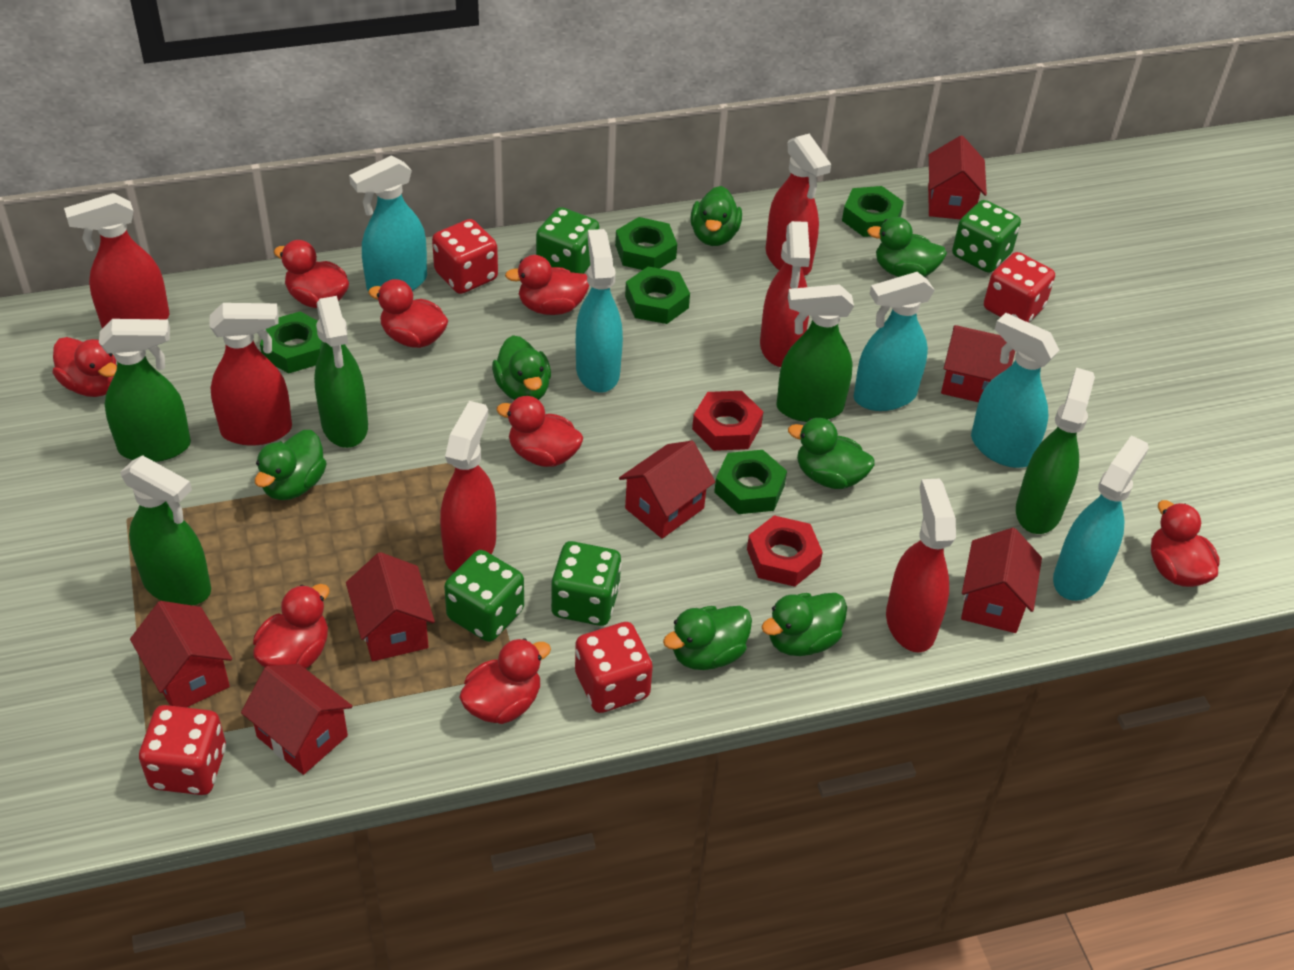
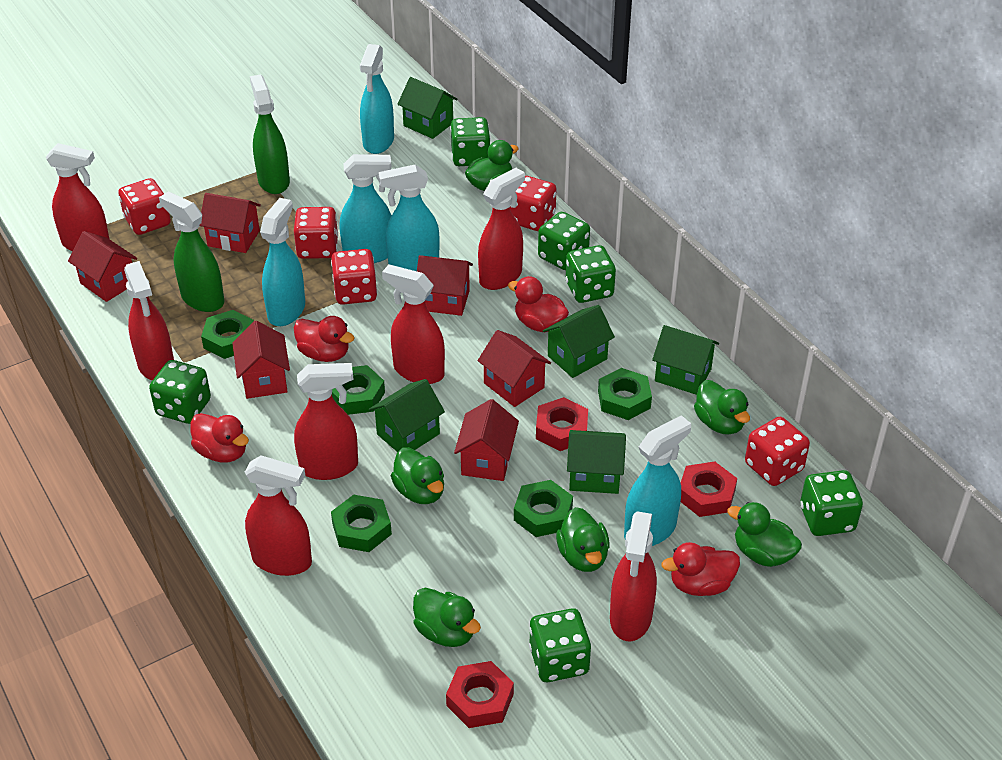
green dice: 4 -> 6
green duck: 7 -> 6
green house: 0 -> 5
green spray bottle: 5 -> 2
red dice: 4 -> 5
red duck: 8 -> 4
red house: 7 -> 6
red nut: 2 -> 3
red spray bottle: 6 -> 7

